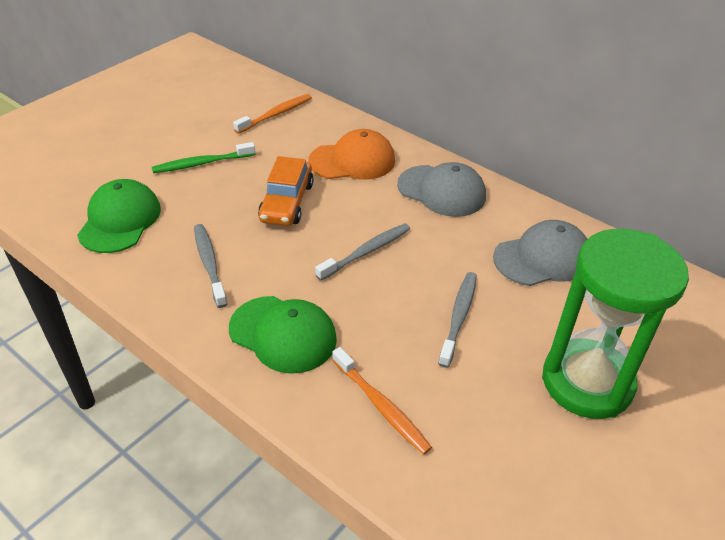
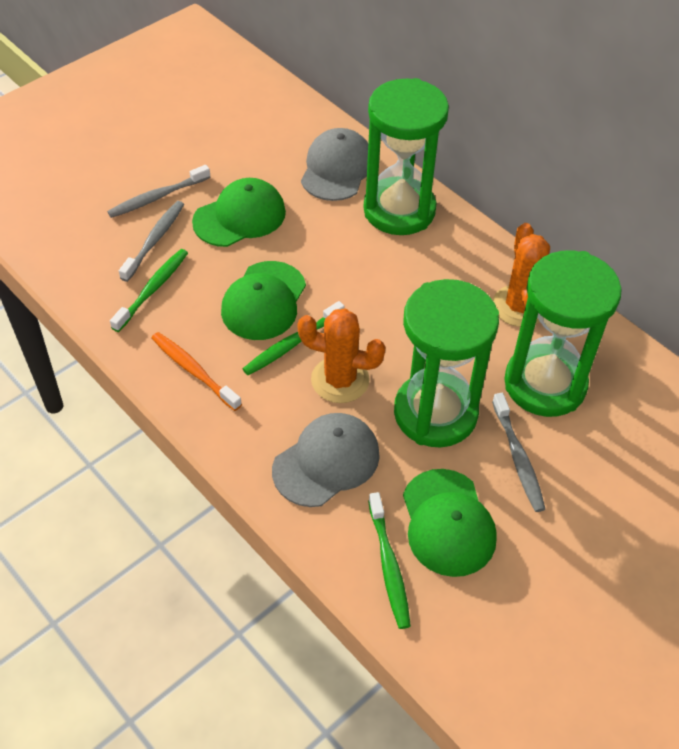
green cap: 2 -> 3
green hourglass: 1 -> 3
green toothbrush: 1 -> 3
orange cactus: 0 -> 2
orange cap: 1 -> 0
orange car: 1 -> 0
orange toothbrush: 2 -> 1

